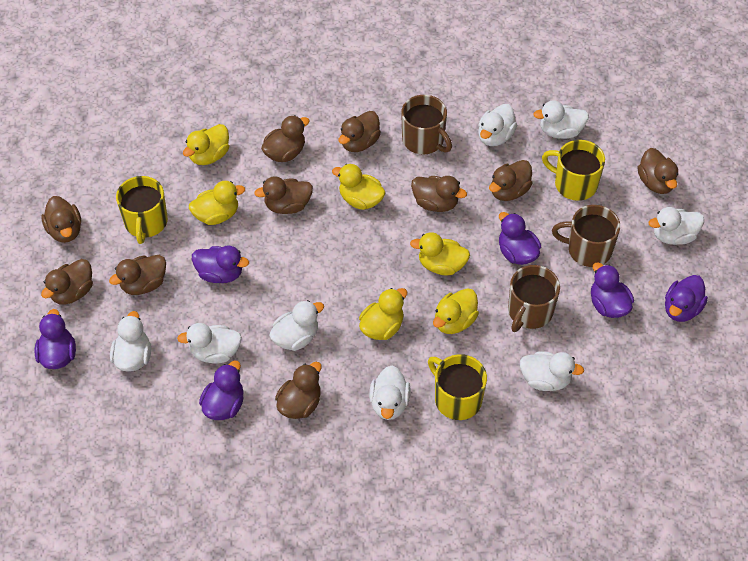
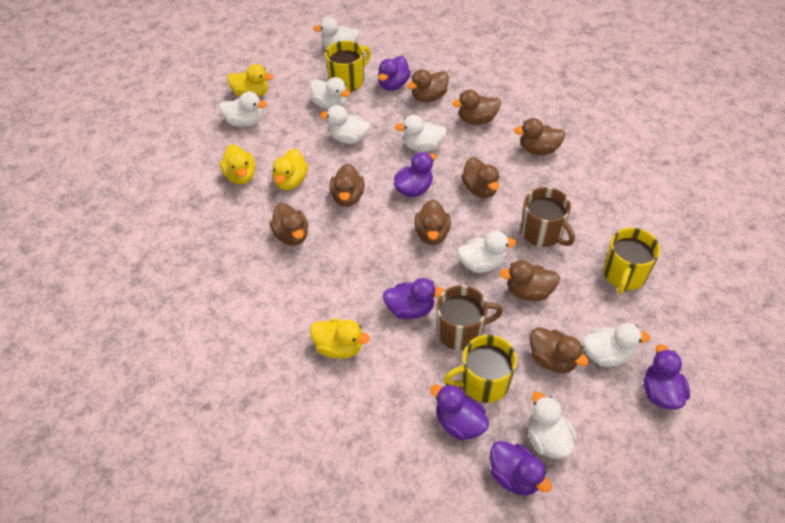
brown duck: 10 -> 9
brown mug: 3 -> 2
yellow duck: 6 -> 4

